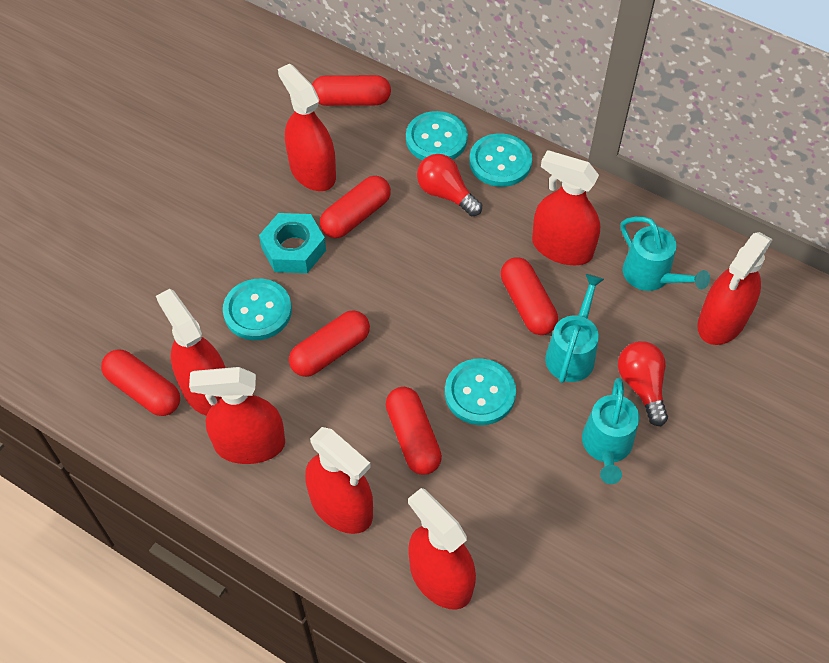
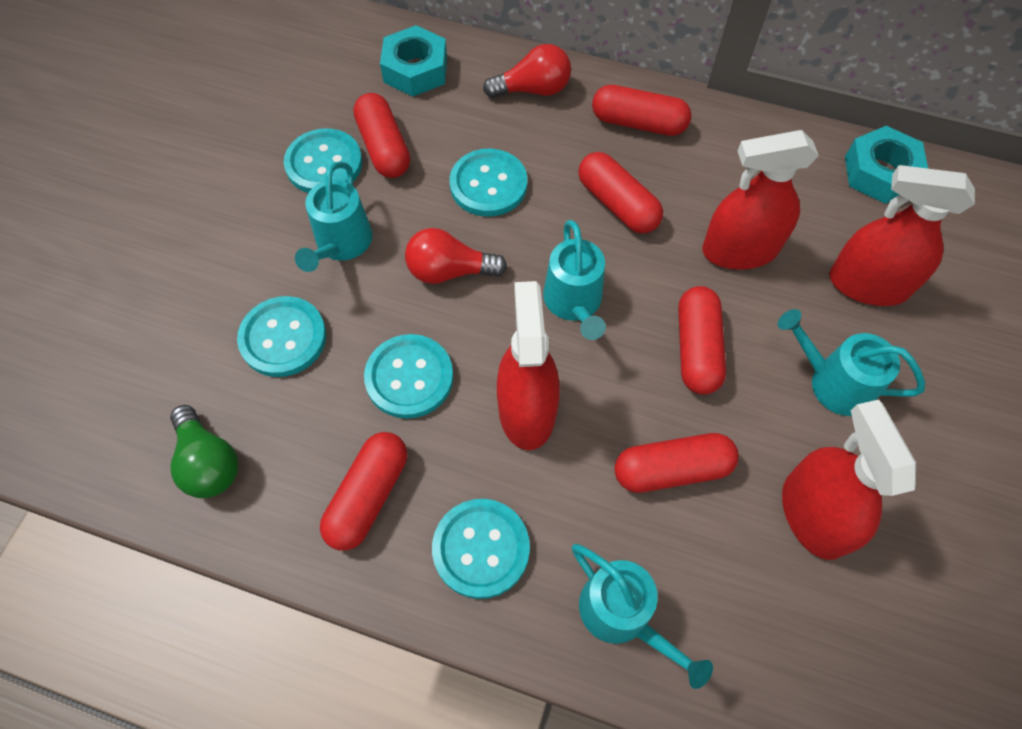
green light bulb: 0 -> 1
red spray bottle: 7 -> 4
turquoise button: 4 -> 5
turquoise nut: 1 -> 2
turquoise watering can: 3 -> 4

